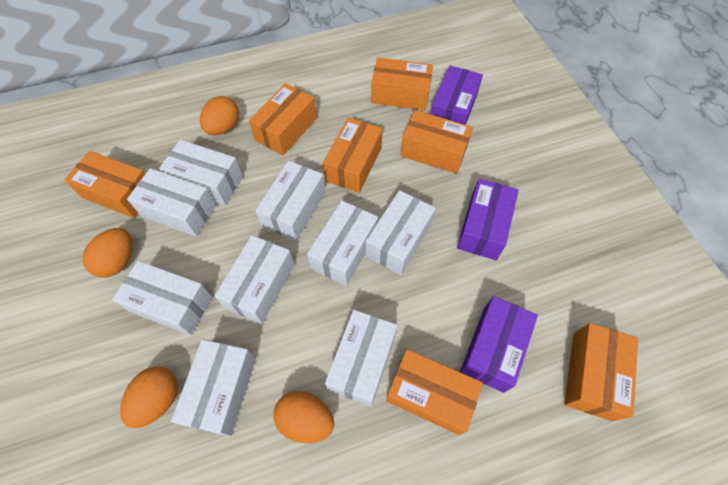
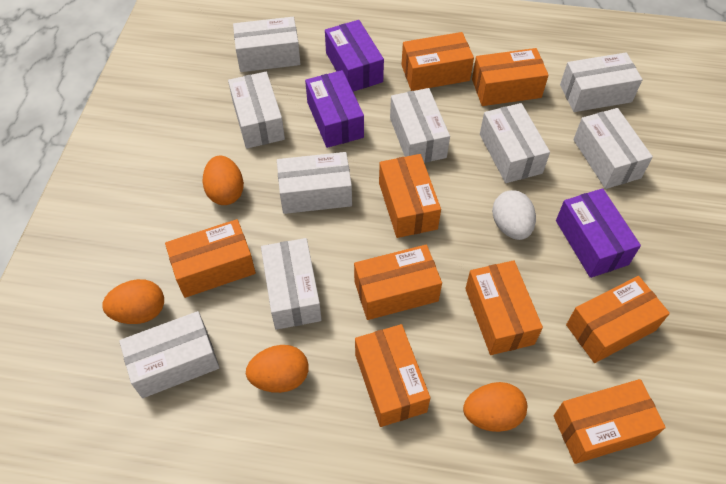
orange box: 7 -> 9
white egg: 0 -> 1

